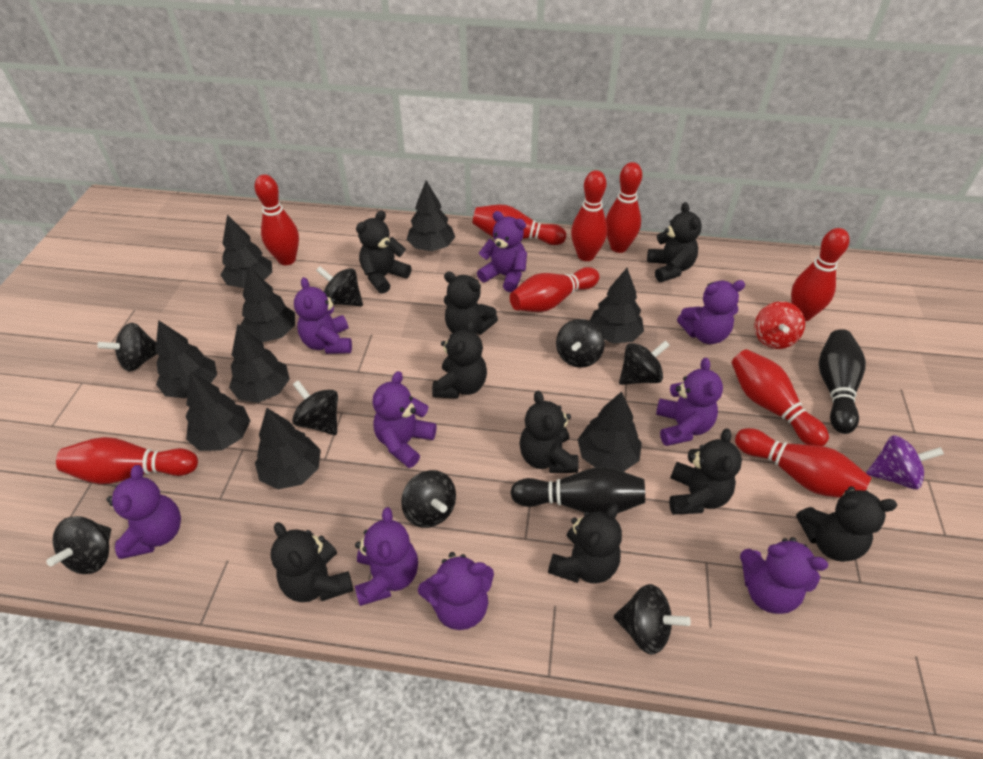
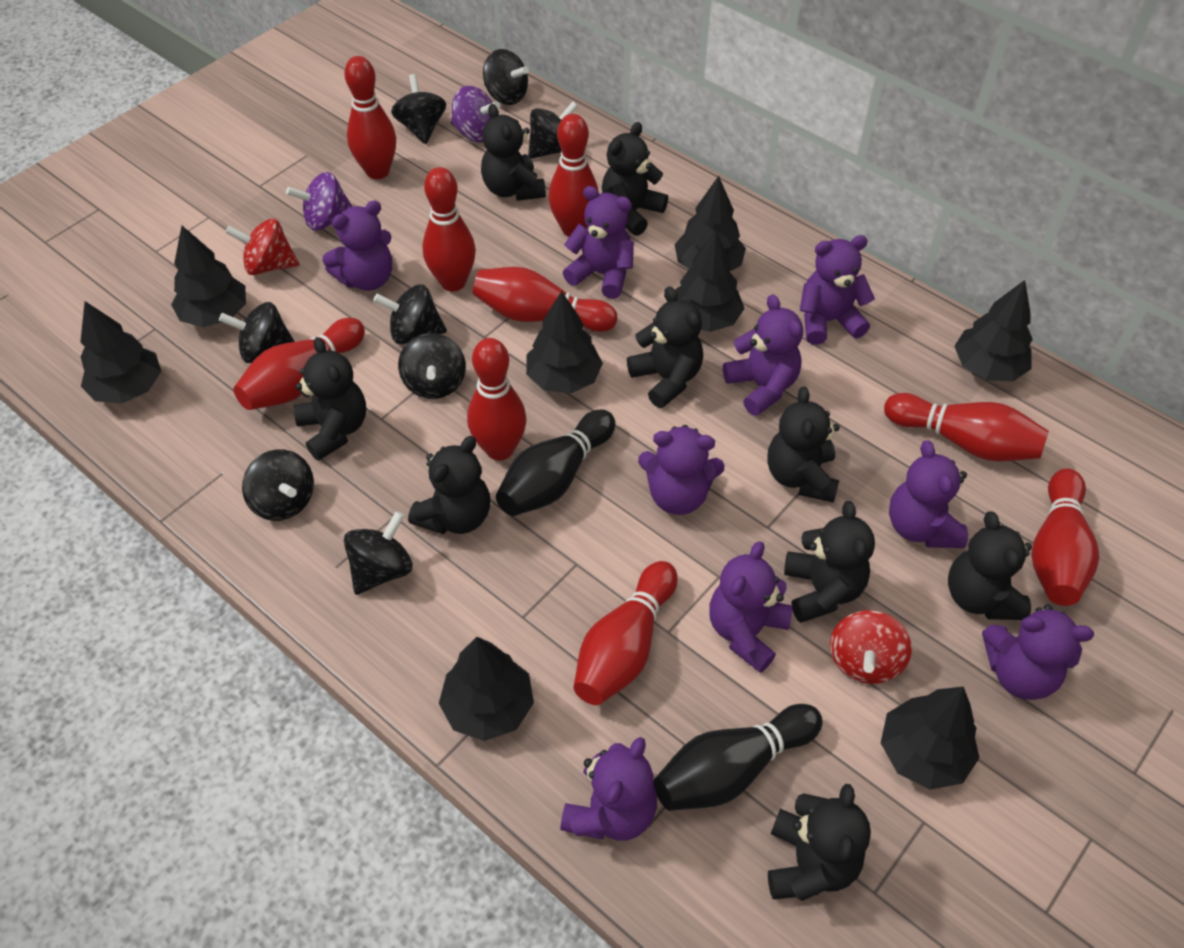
black tree: 9 -> 8
purple spinning top: 1 -> 2
red spinning top: 1 -> 2

